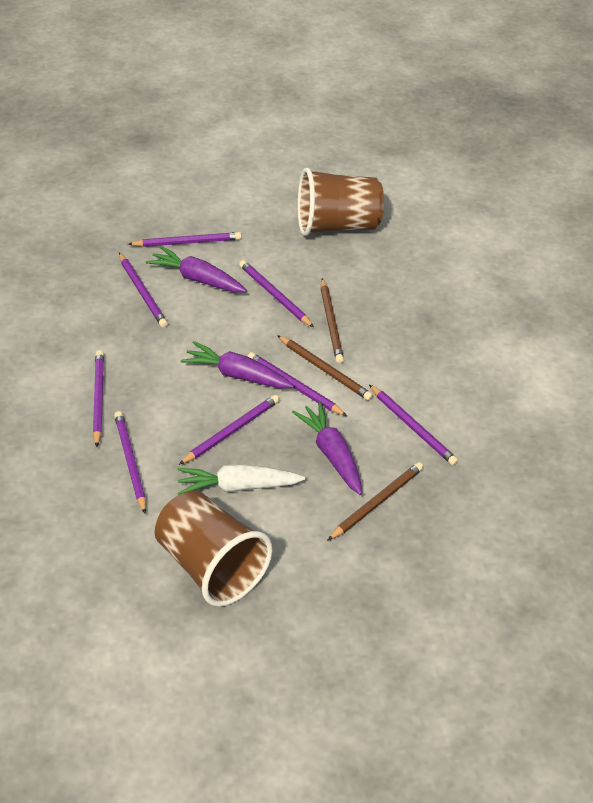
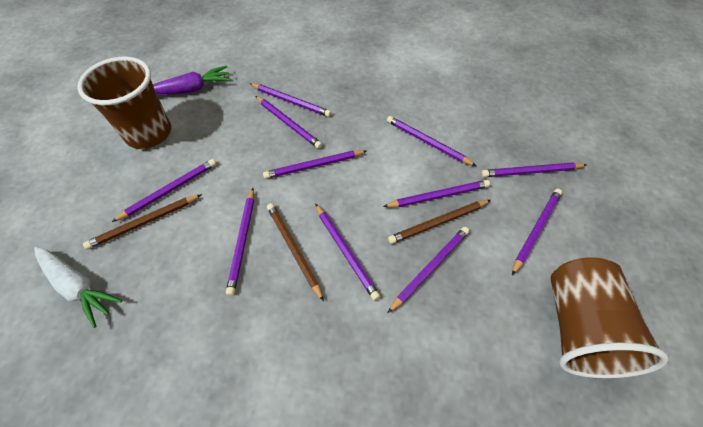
purple carrot: 3 -> 1
purple pencil: 8 -> 11

